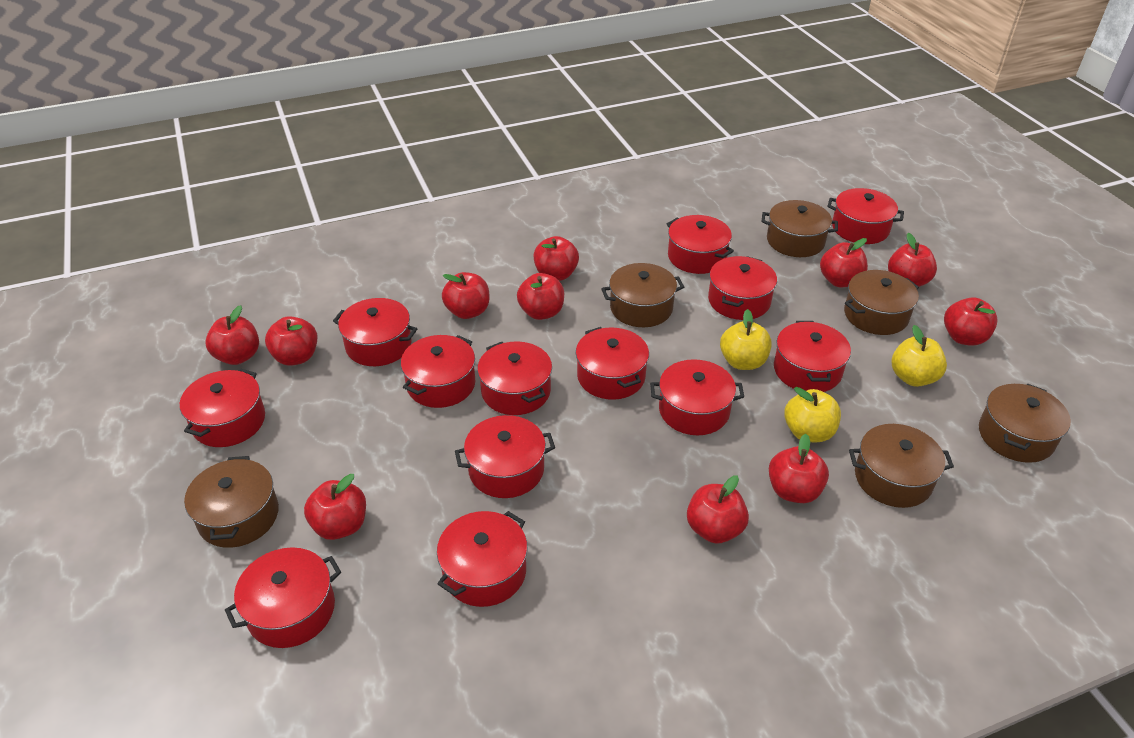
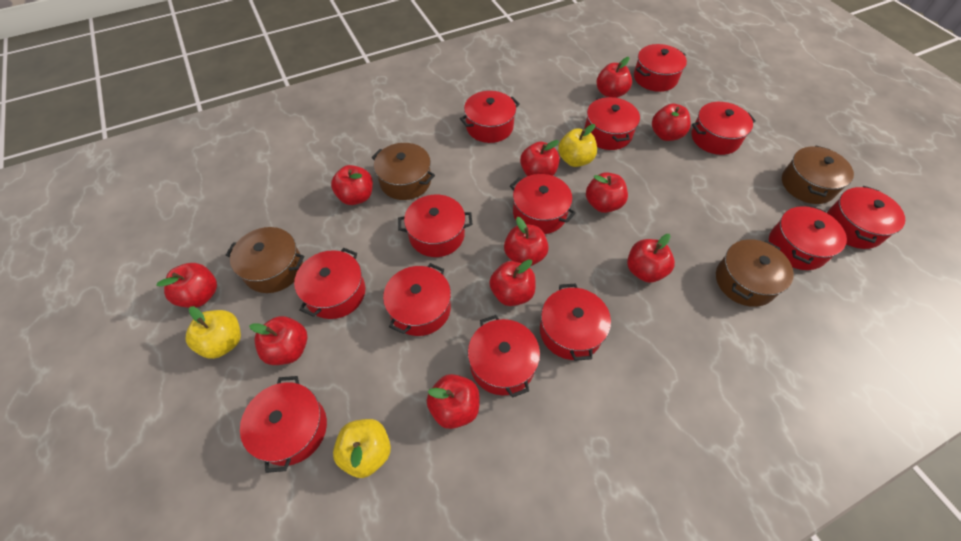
brown pot: 6 -> 4

